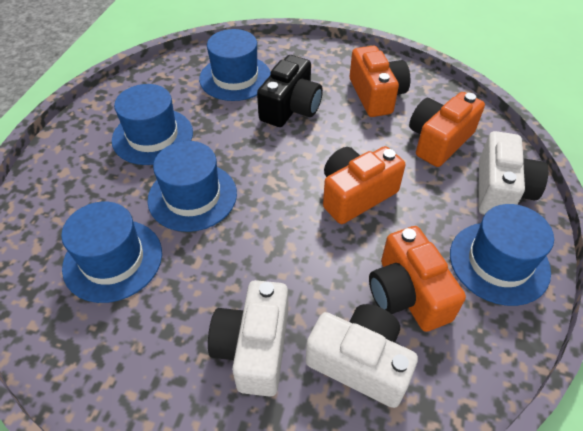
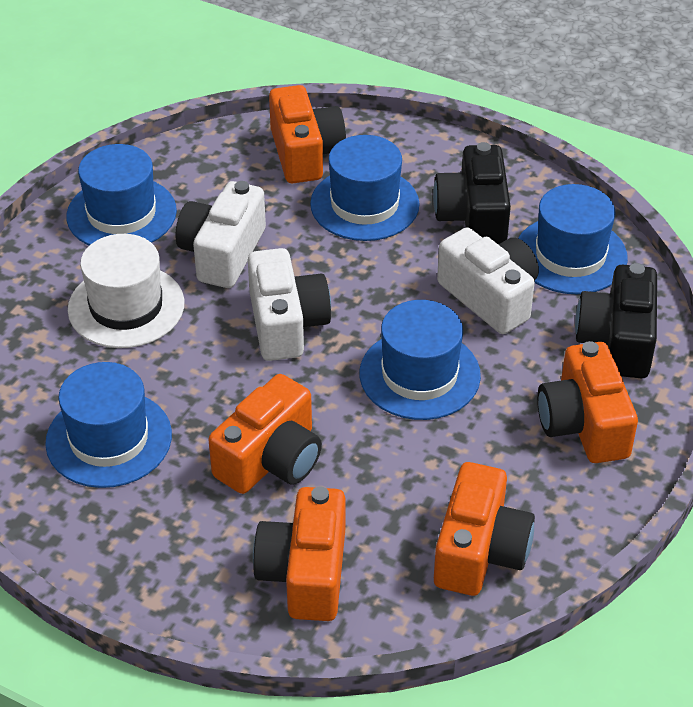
black camera: 1 -> 2
orange camera: 4 -> 5
white hat: 0 -> 1

